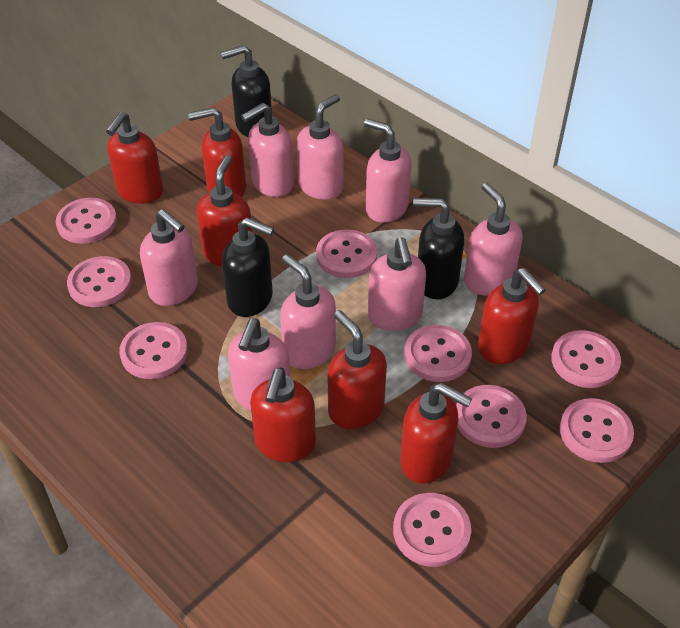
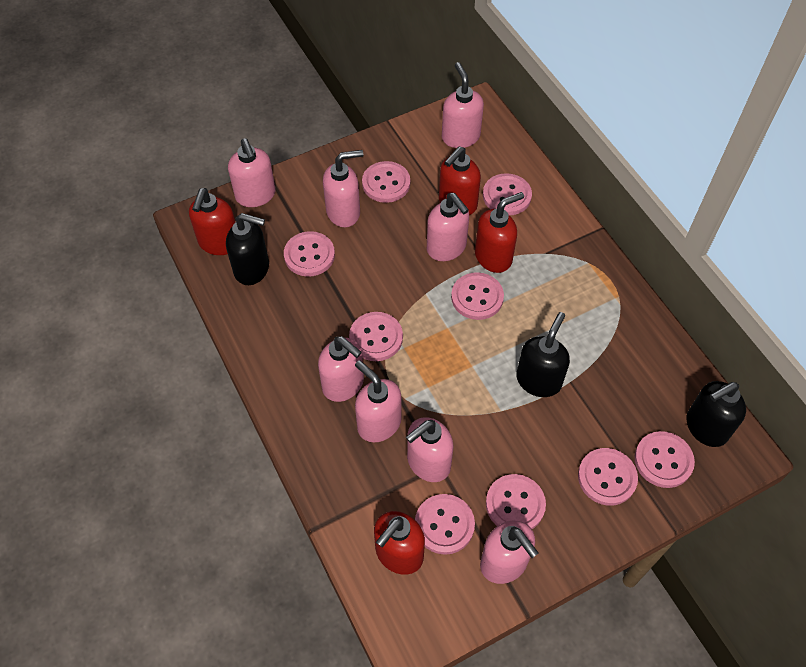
red soap dispenser: 7 -> 4

